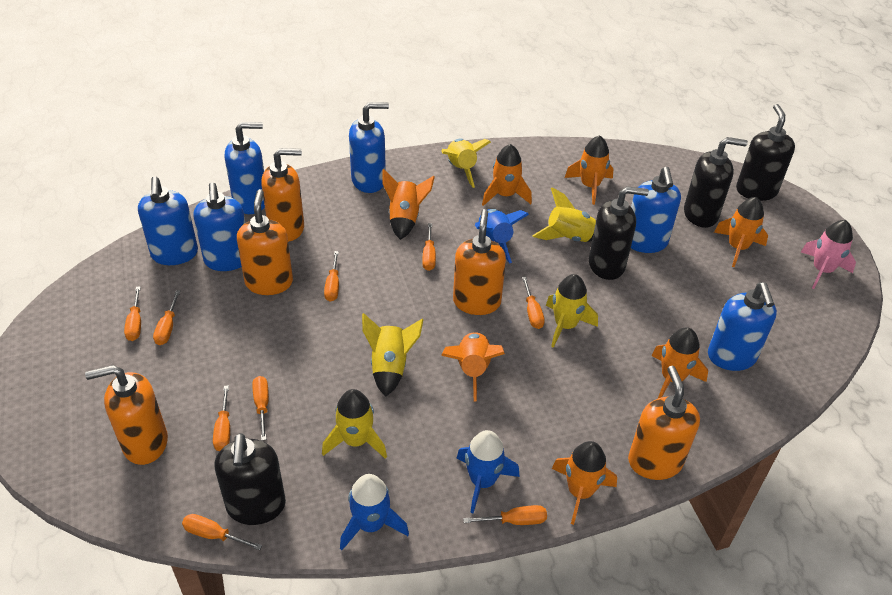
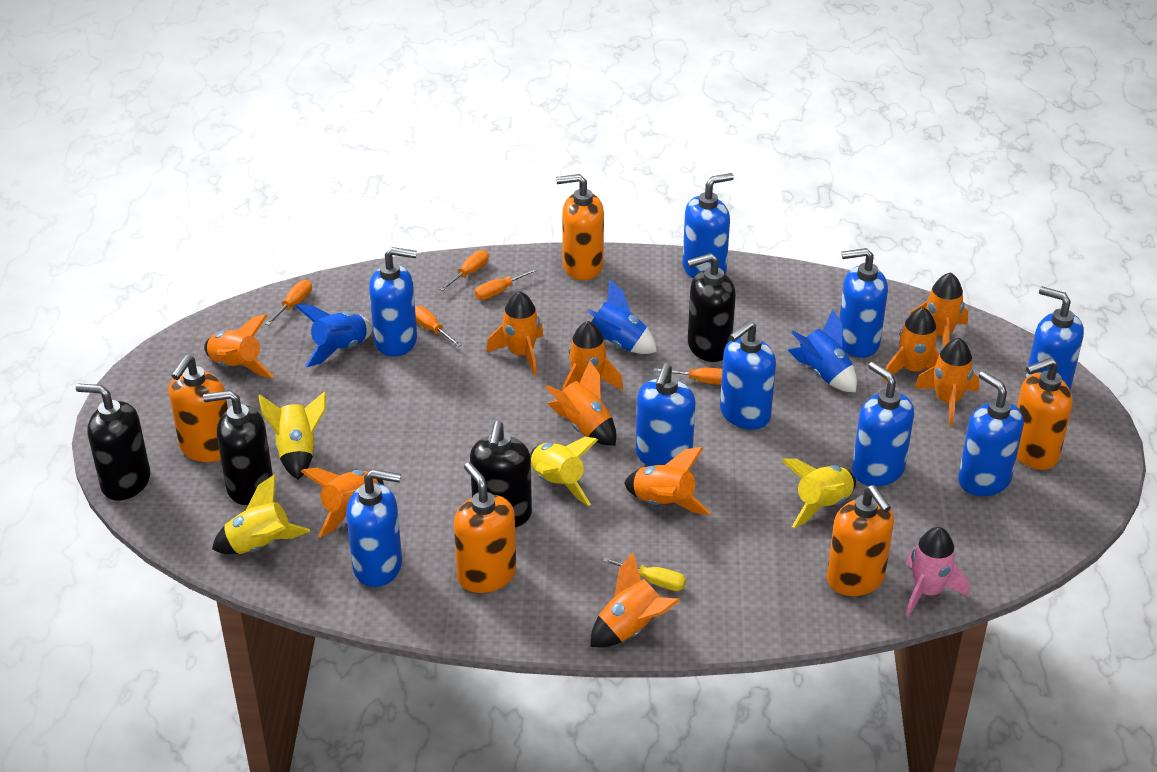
blue soap dispenser: 6 -> 9
orange rocket: 7 -> 10
orange screwdriver: 9 -> 5
yellow rocket: 5 -> 4
yellow screwdriver: 0 -> 1

